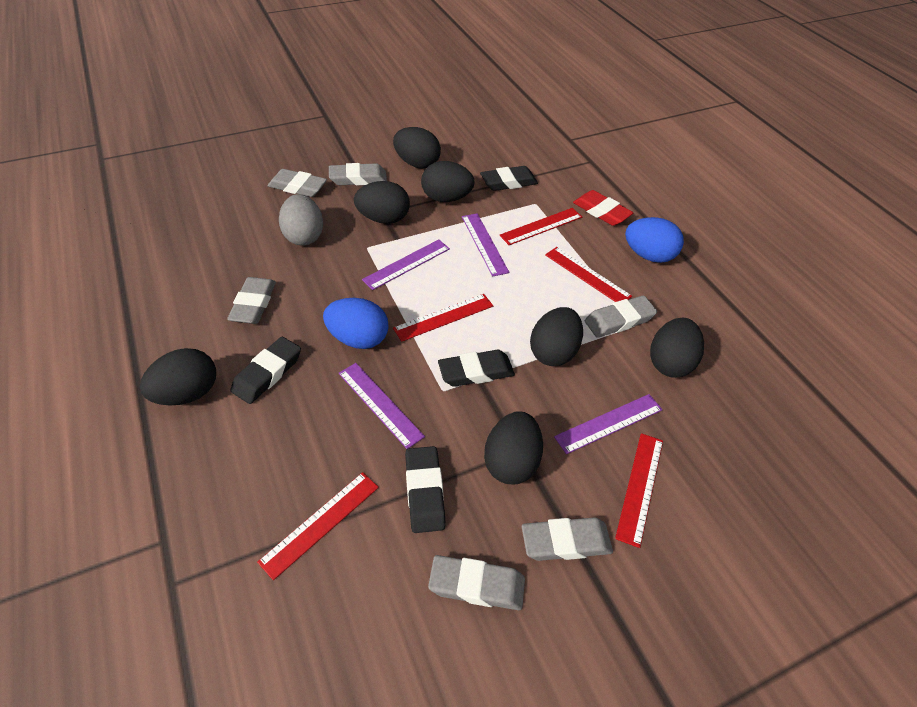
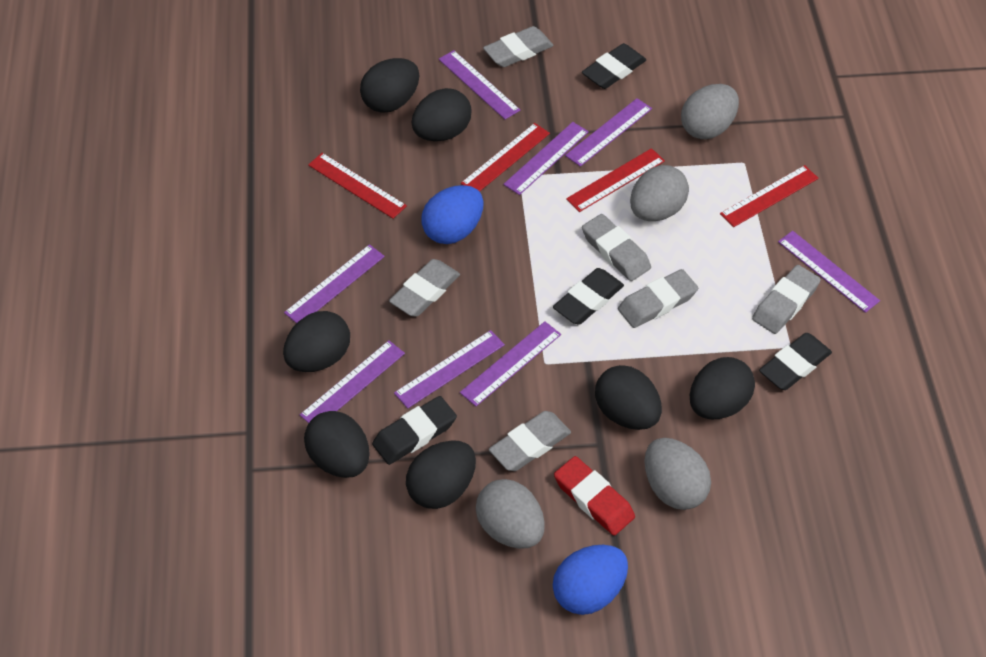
grey egg: 1 -> 4
purple ruler: 4 -> 8
red ruler: 5 -> 4

